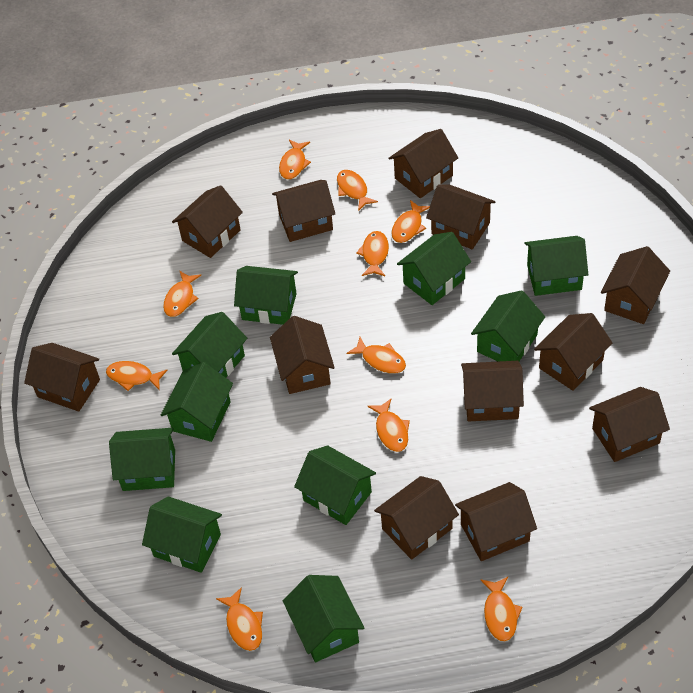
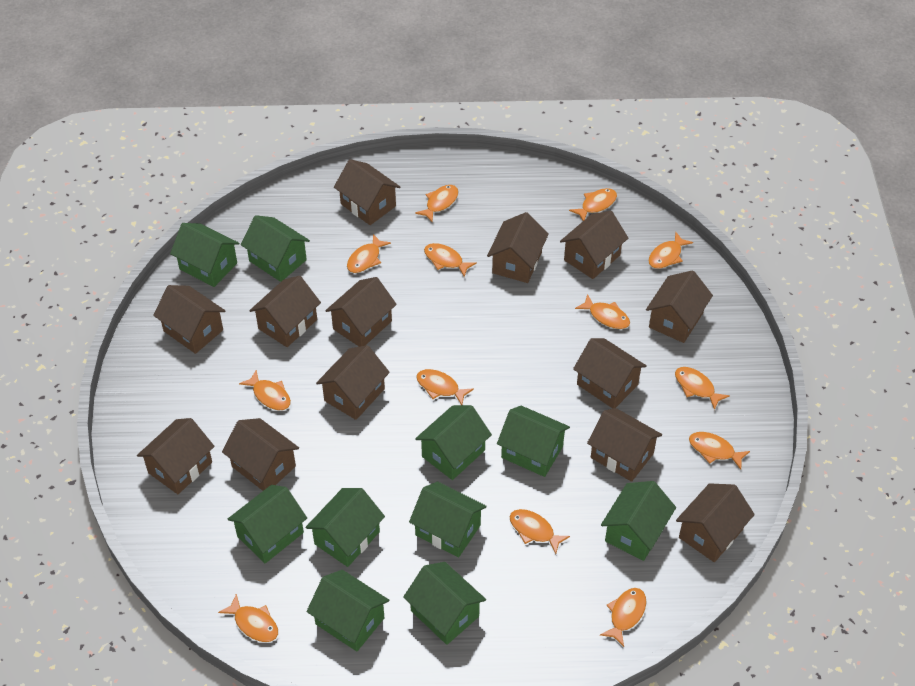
brown house: 12 -> 13
orange fish: 10 -> 13

